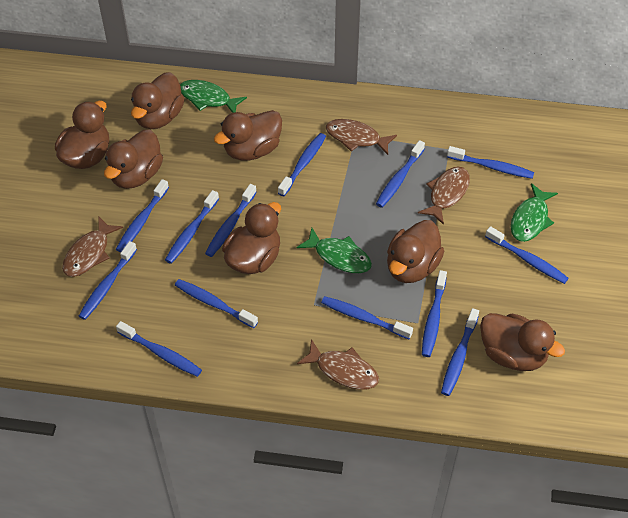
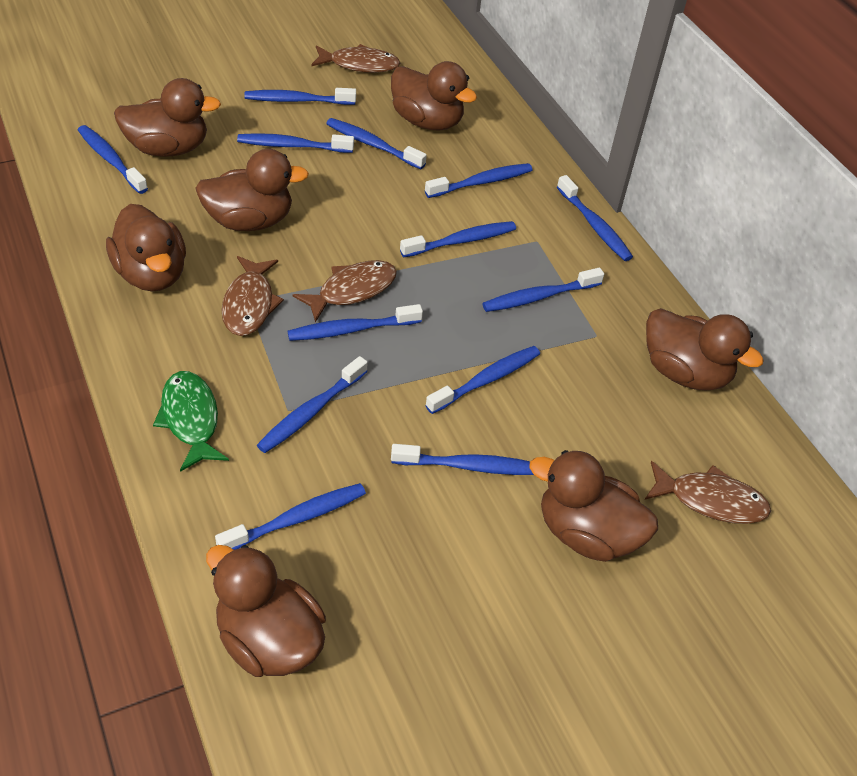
green fish: 3 -> 1

